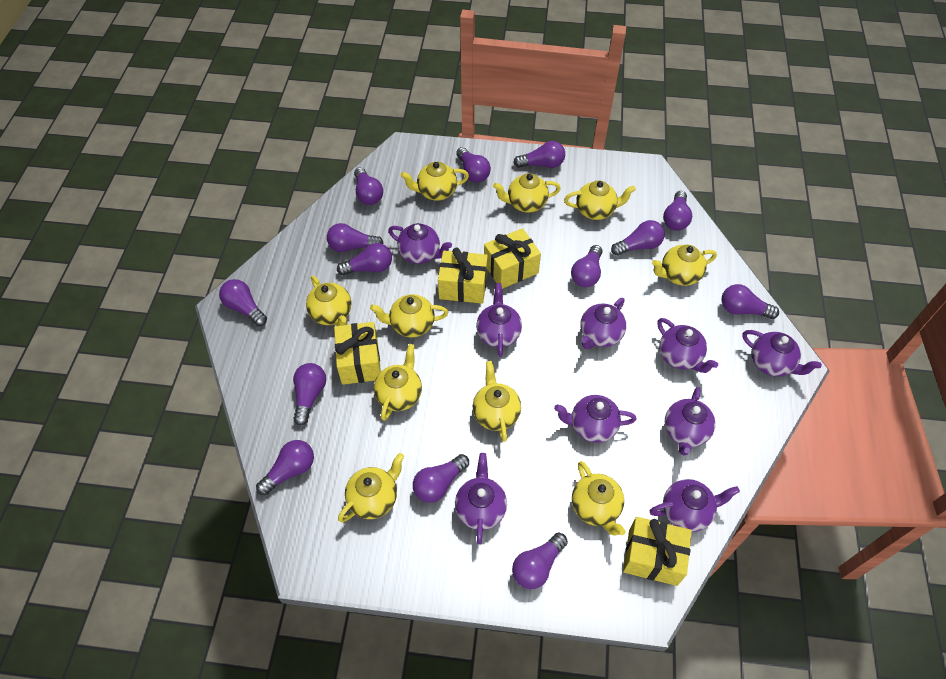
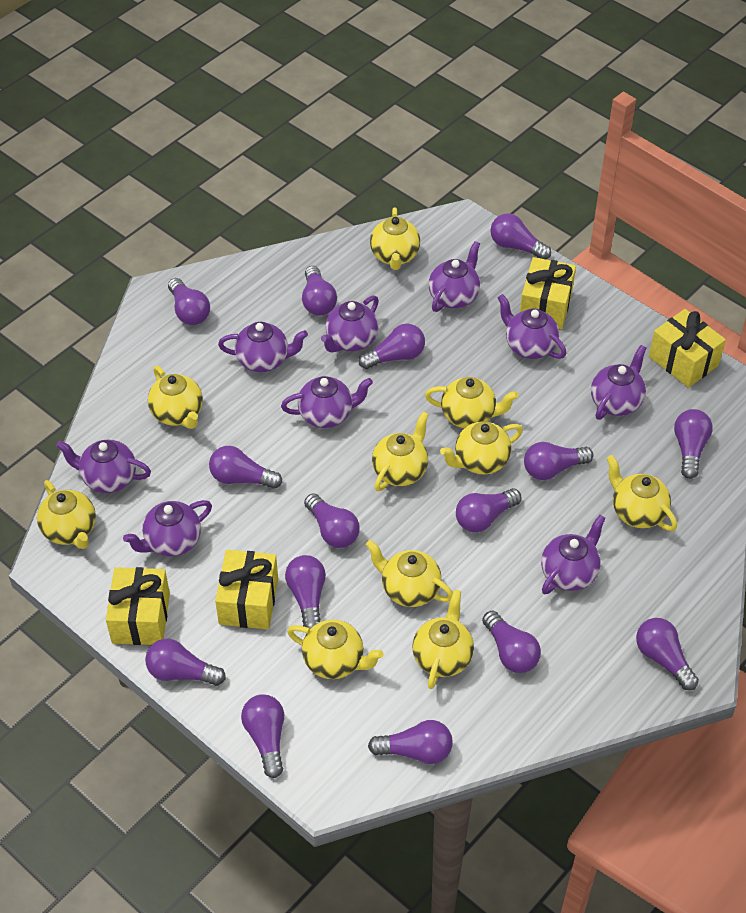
purple light bulb: 14 -> 15

